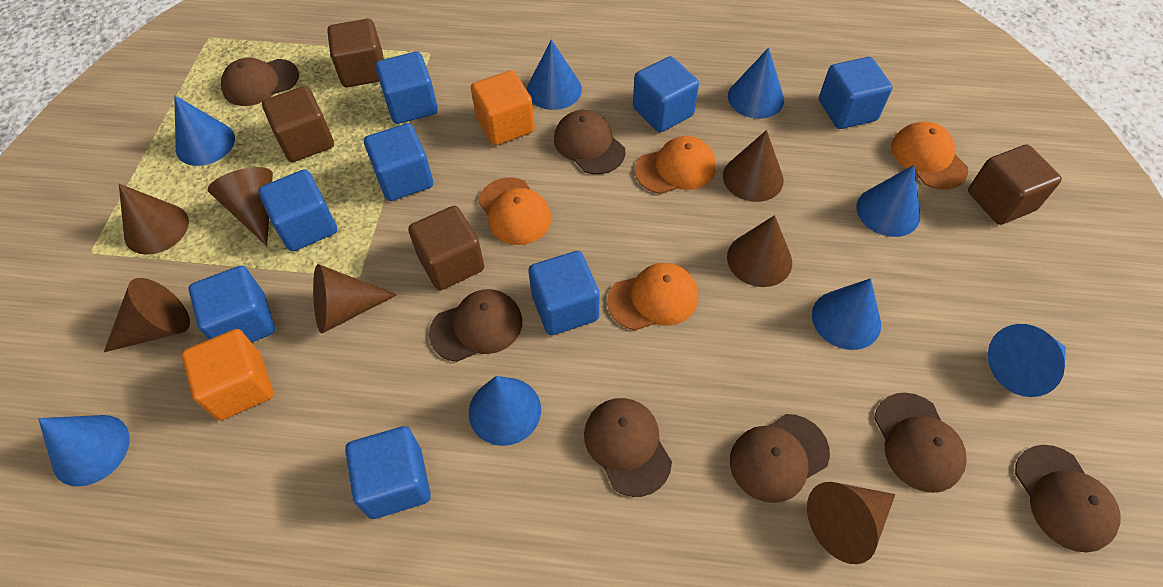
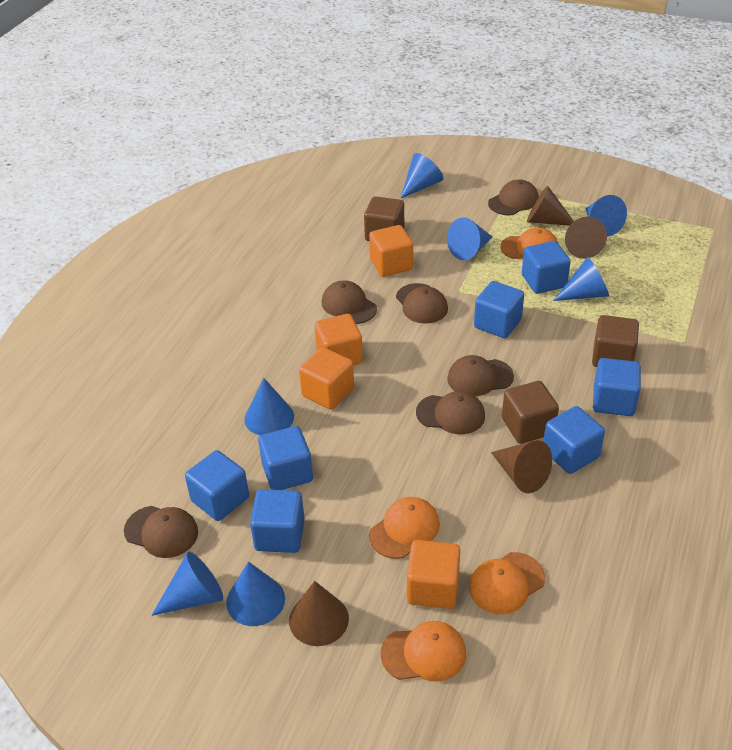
blue cone: 8 -> 7
blue cube: 8 -> 7
brown cap: 7 -> 6
brown cone: 7 -> 4
brown cube: 4 -> 3
orange cube: 2 -> 4

